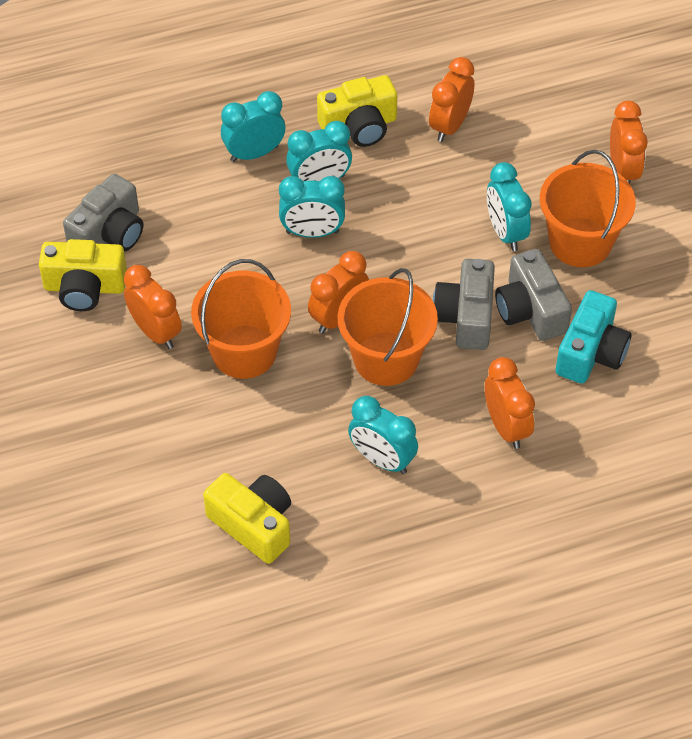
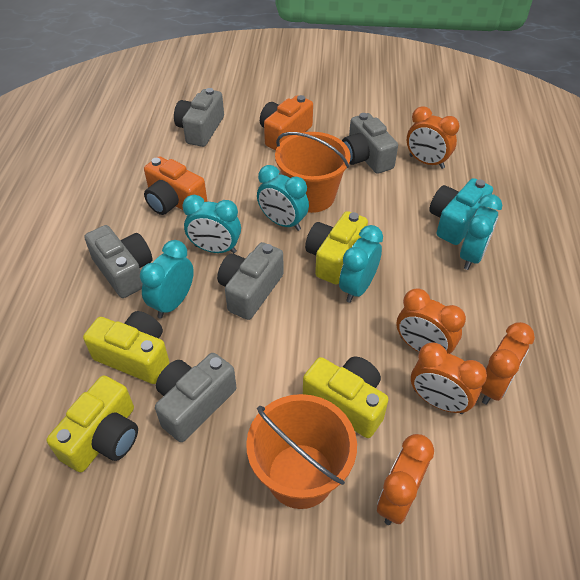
grey camera: 3 -> 5
orange bucket: 3 -> 2
orange camera: 0 -> 2
yellow camera: 3 -> 4

